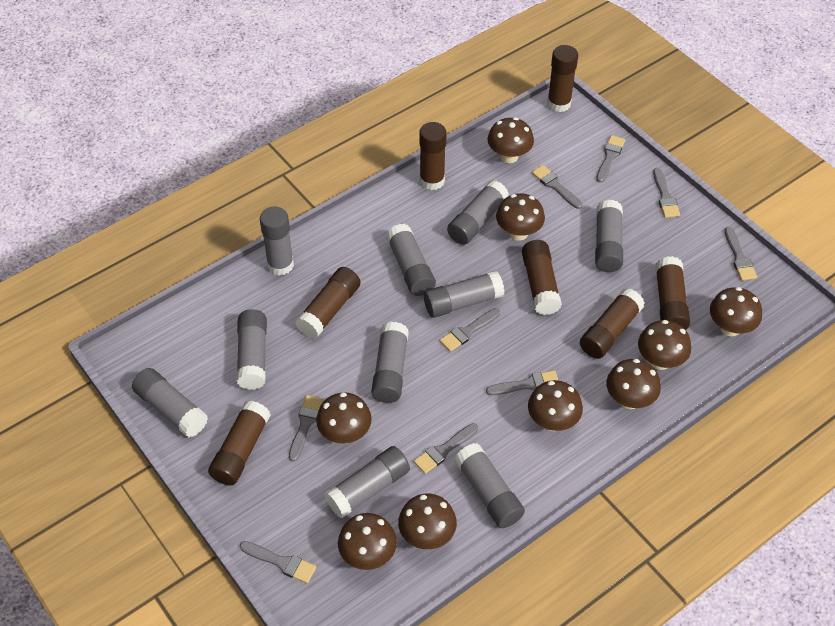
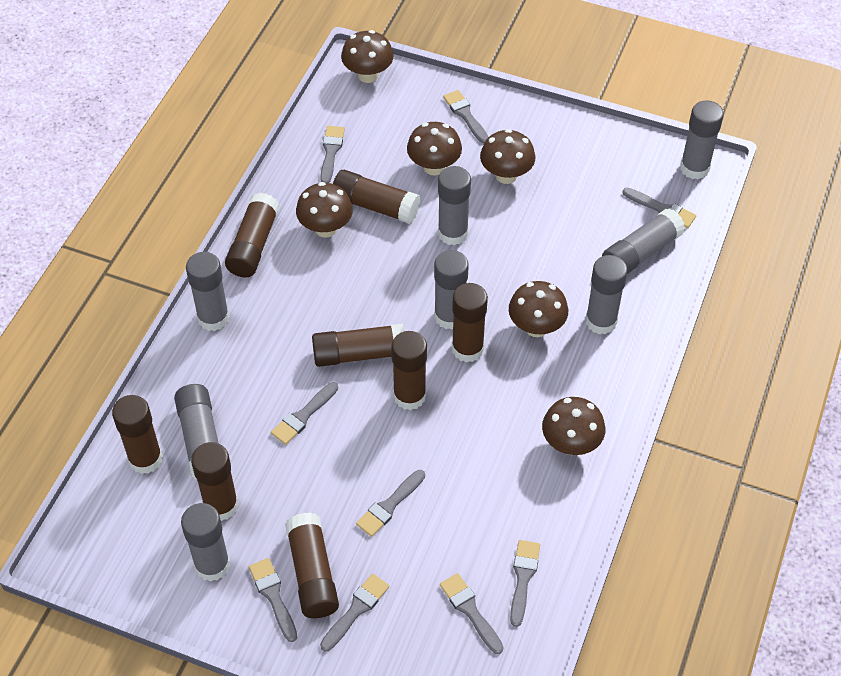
brown glue stick: 7 -> 8
brown mushroom: 9 -> 6
grey glue stick: 10 -> 8

